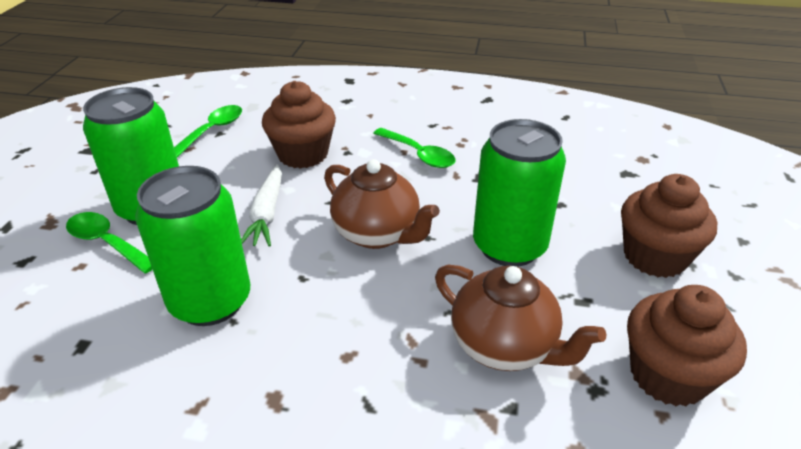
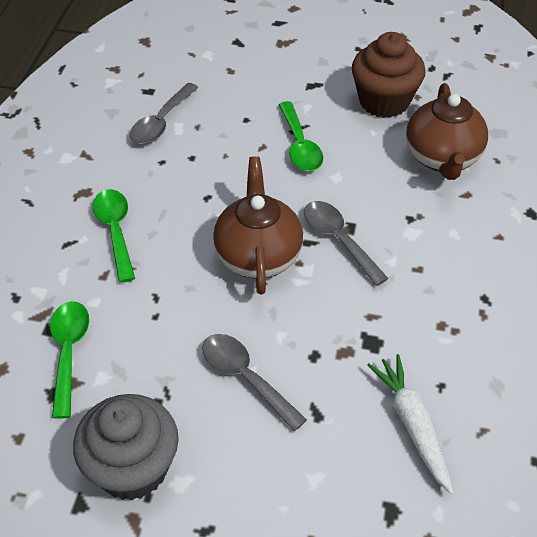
brown cupcake: 3 -> 1
green can: 3 -> 0
grey cupcake: 0 -> 1
grey spoon: 0 -> 3

